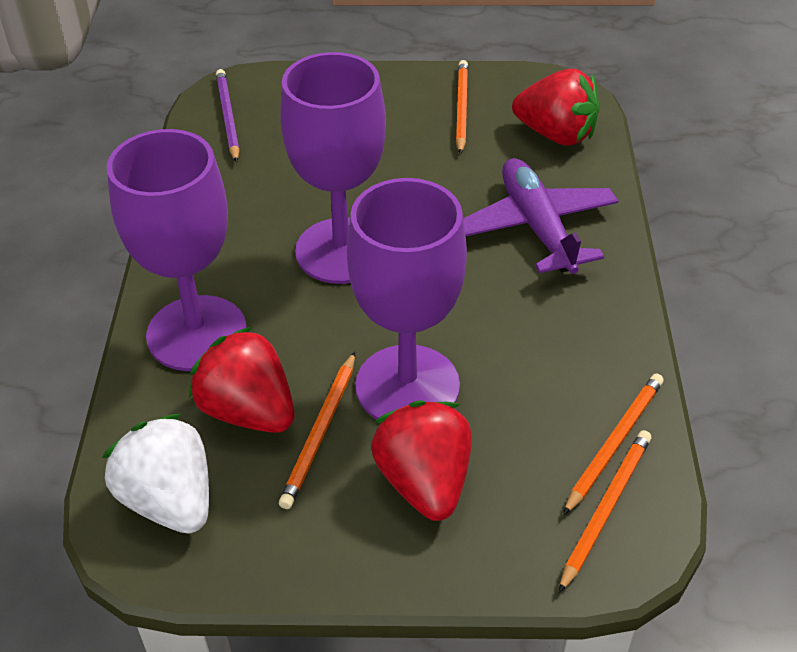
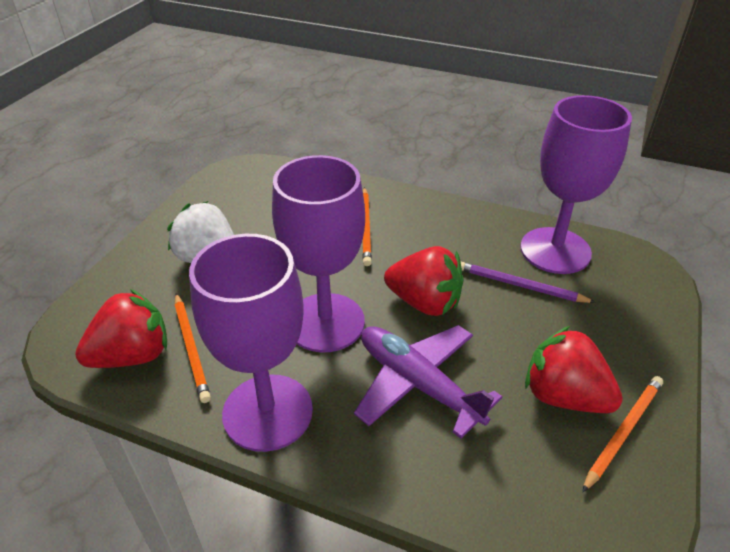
orange pencil: 4 -> 3

